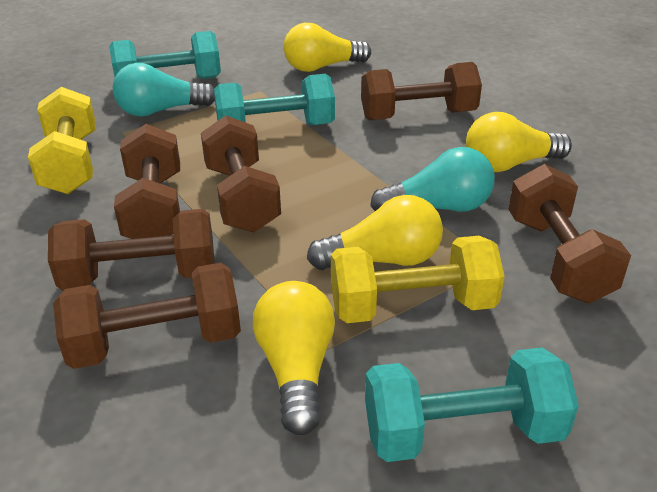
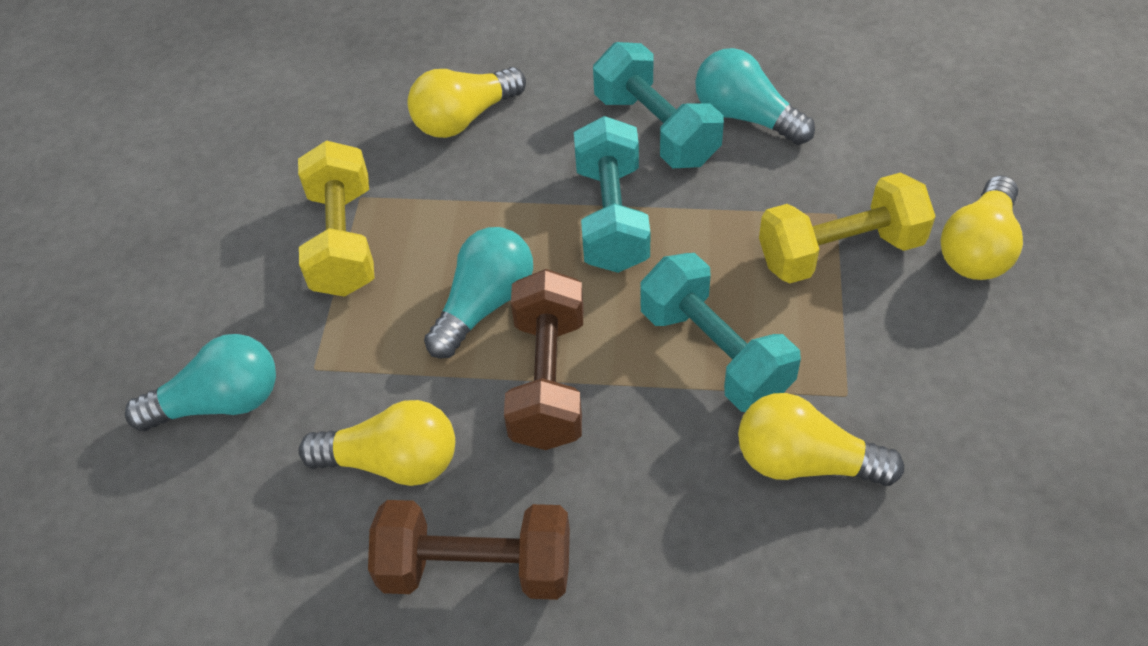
brown dumbbell: 6 -> 2
turquoise light bulb: 2 -> 3

